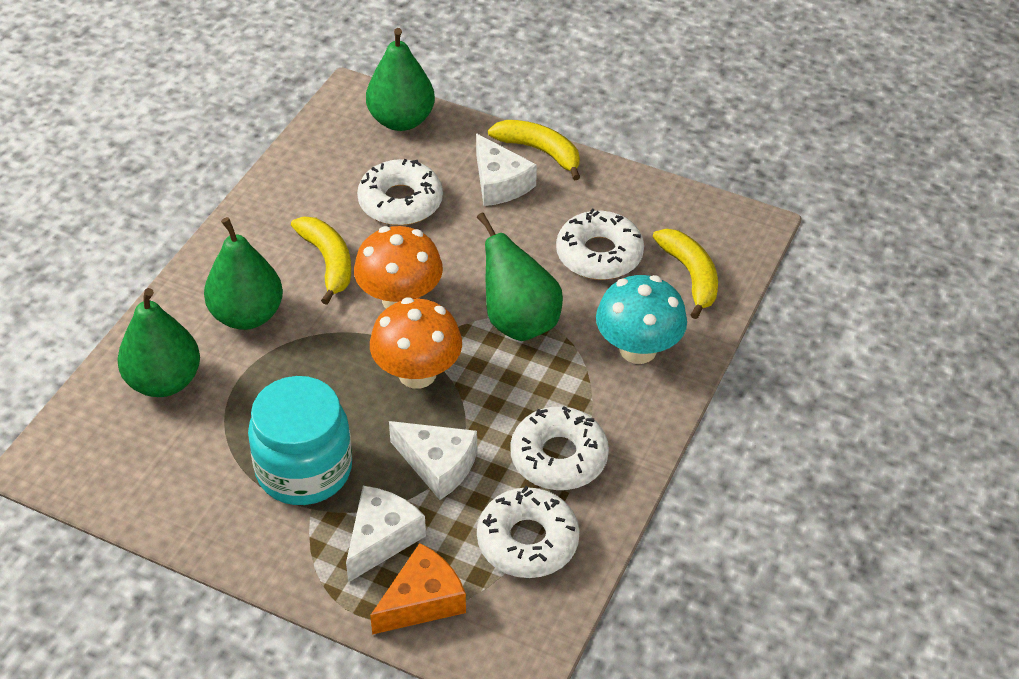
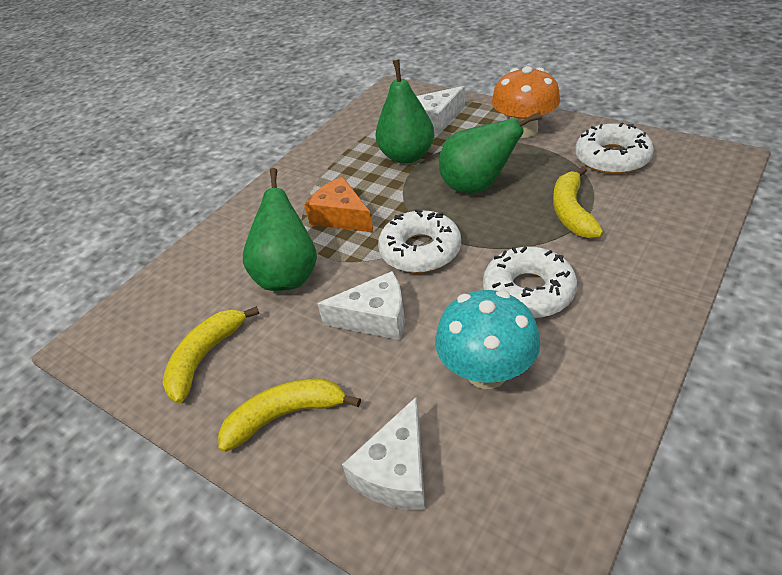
green pear: 4 -> 3
orange mushroom: 2 -> 1
turquoise jar: 1 -> 0
white donut: 4 -> 3

